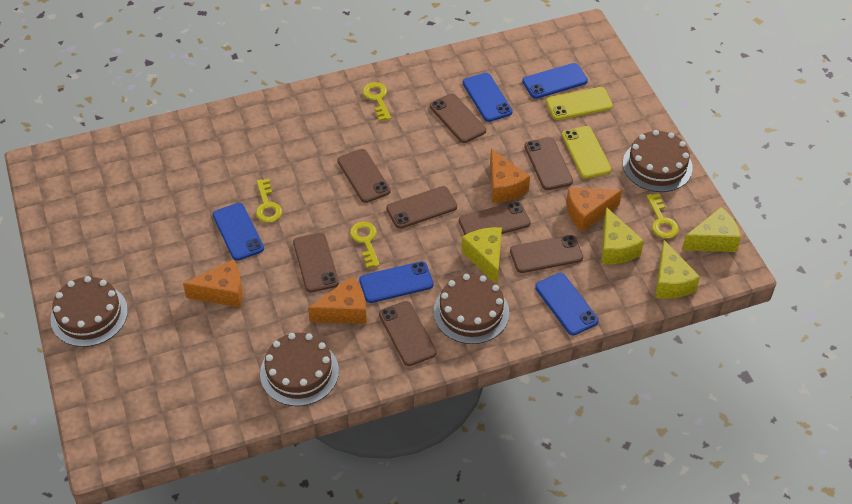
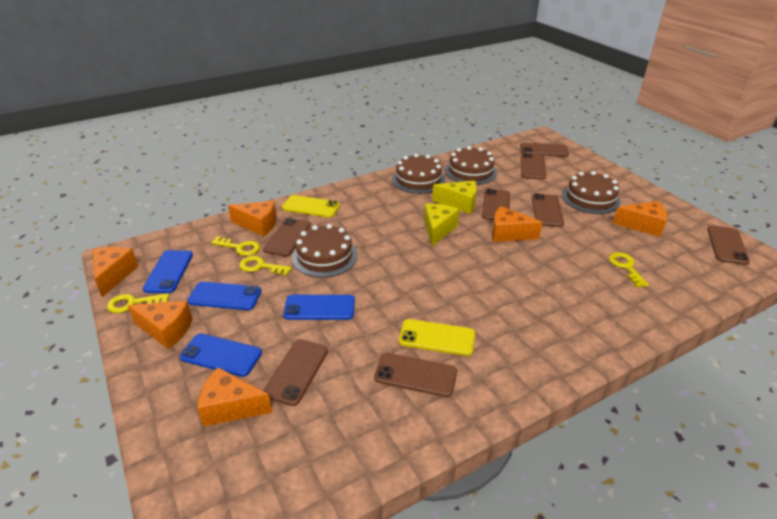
blue phone: 5 -> 4
orange cheese: 4 -> 6
yellow cheese: 4 -> 2

